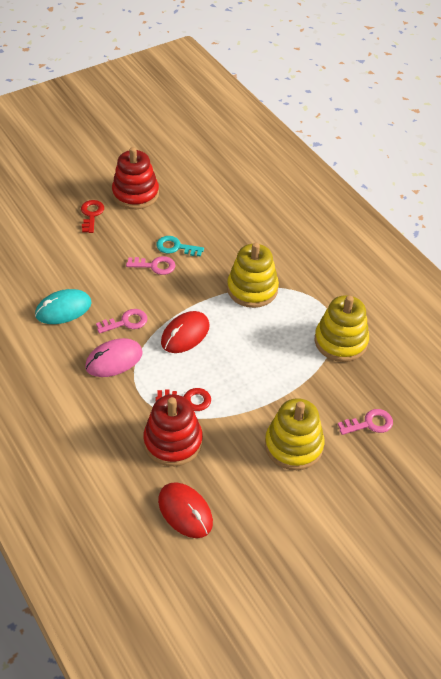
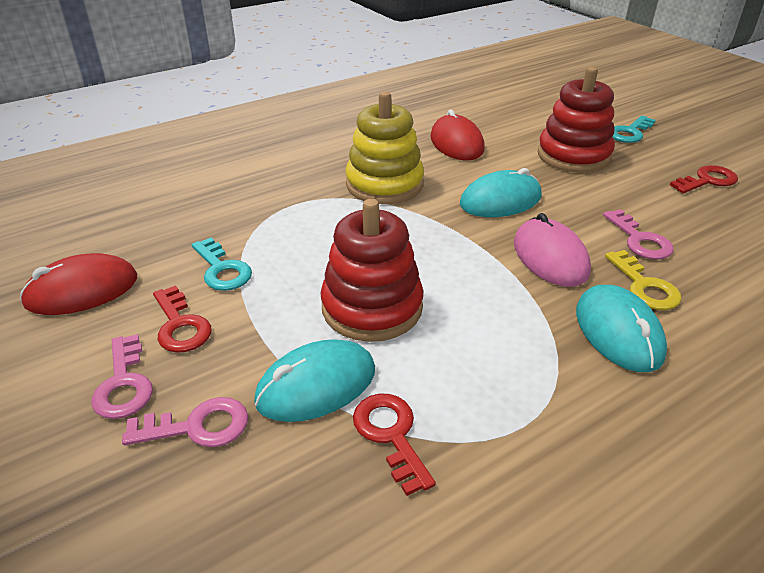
red key: 2 -> 3
turquoise key: 1 -> 2
turquoise mouse: 1 -> 3
yellow key: 0 -> 1
yellow stacking toy: 3 -> 1

